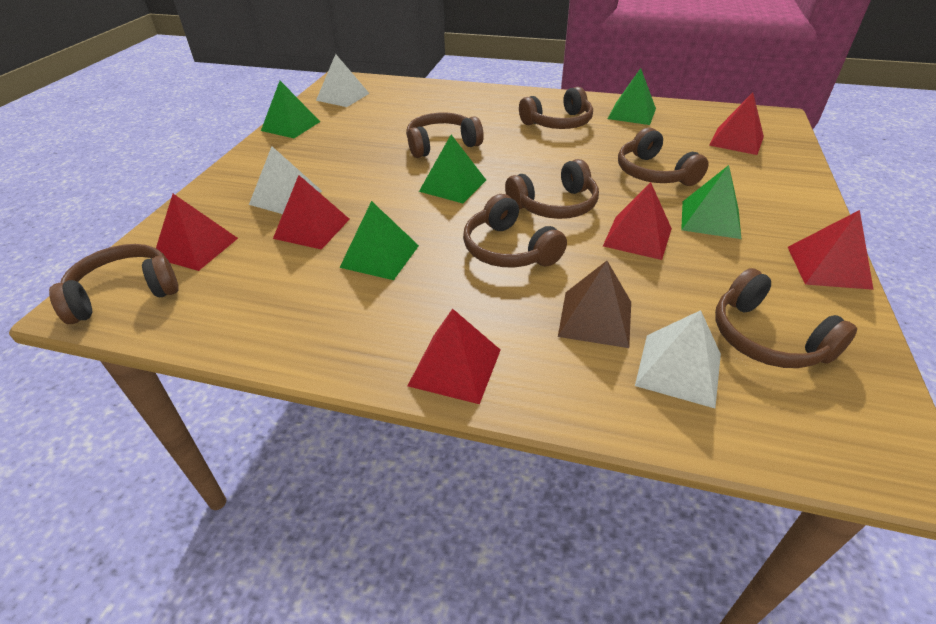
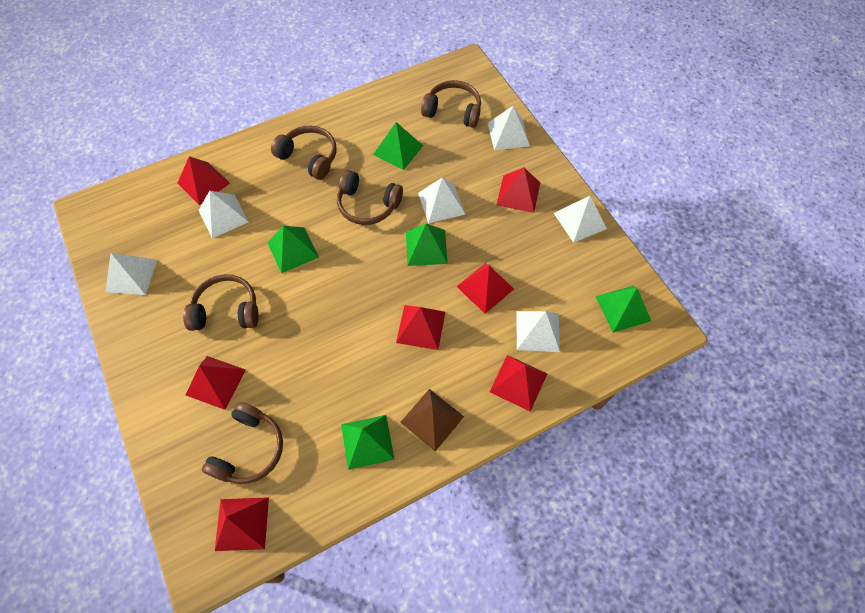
brown headphones: 7 -> 5
red pyramid: 6 -> 7
white pyramid: 3 -> 6

